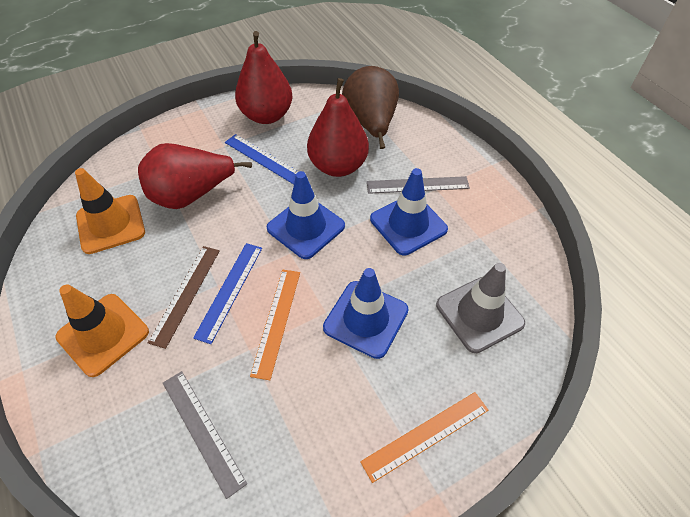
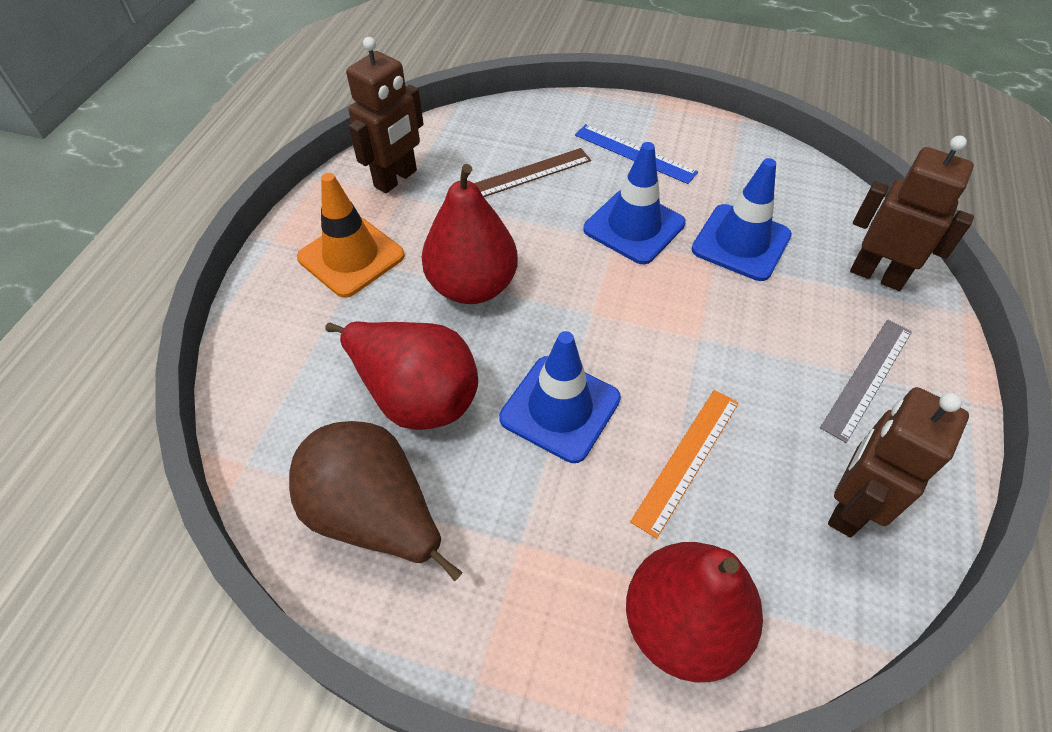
blue ruler: 2 -> 1
brown robot: 0 -> 3
grey ruler: 2 -> 1
grey traffic cone: 1 -> 0
orange ruler: 2 -> 1
orange traffic cone: 2 -> 1

